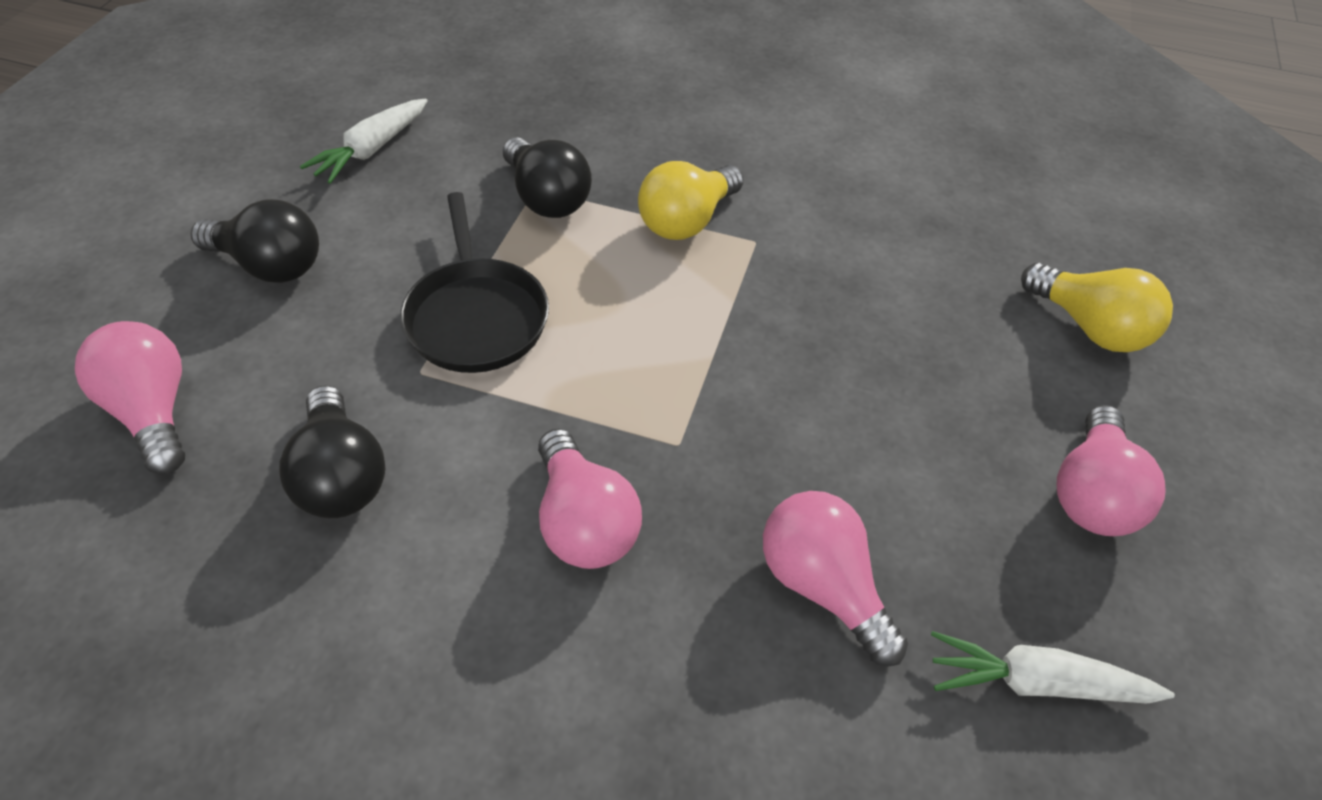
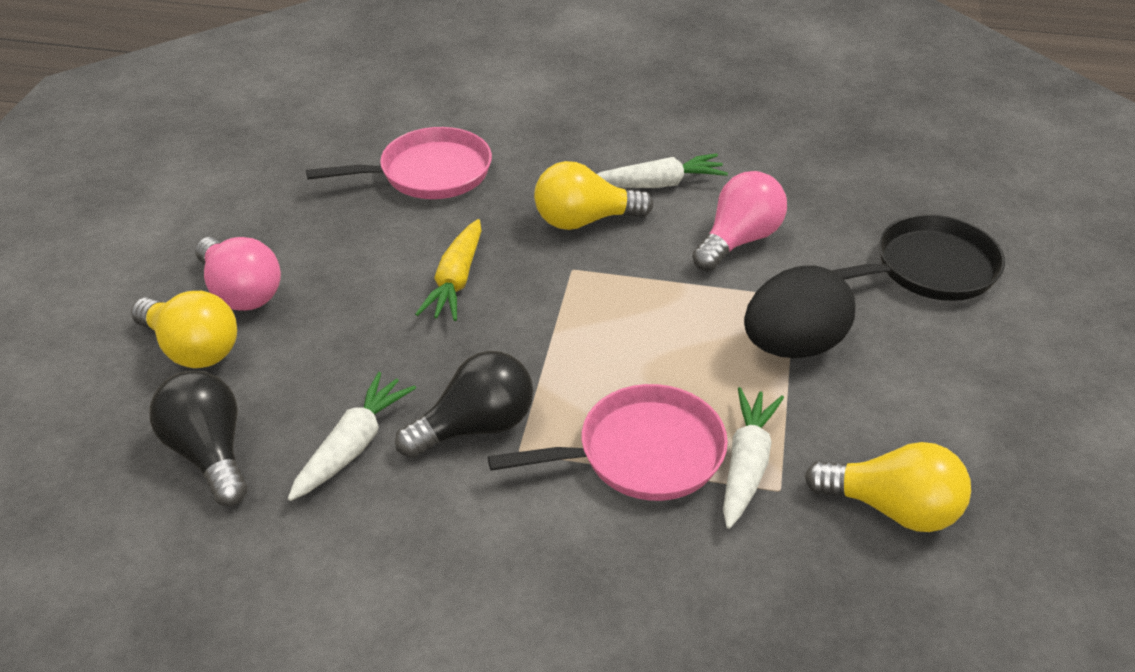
black egg: 0 -> 1
black light bulb: 3 -> 2
pink light bulb: 4 -> 2
pink pan: 0 -> 2
white carrot: 2 -> 3
yellow carrot: 0 -> 1
yellow light bulb: 2 -> 3

